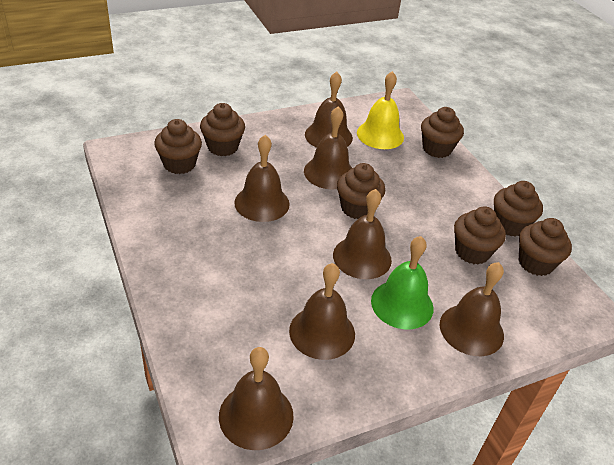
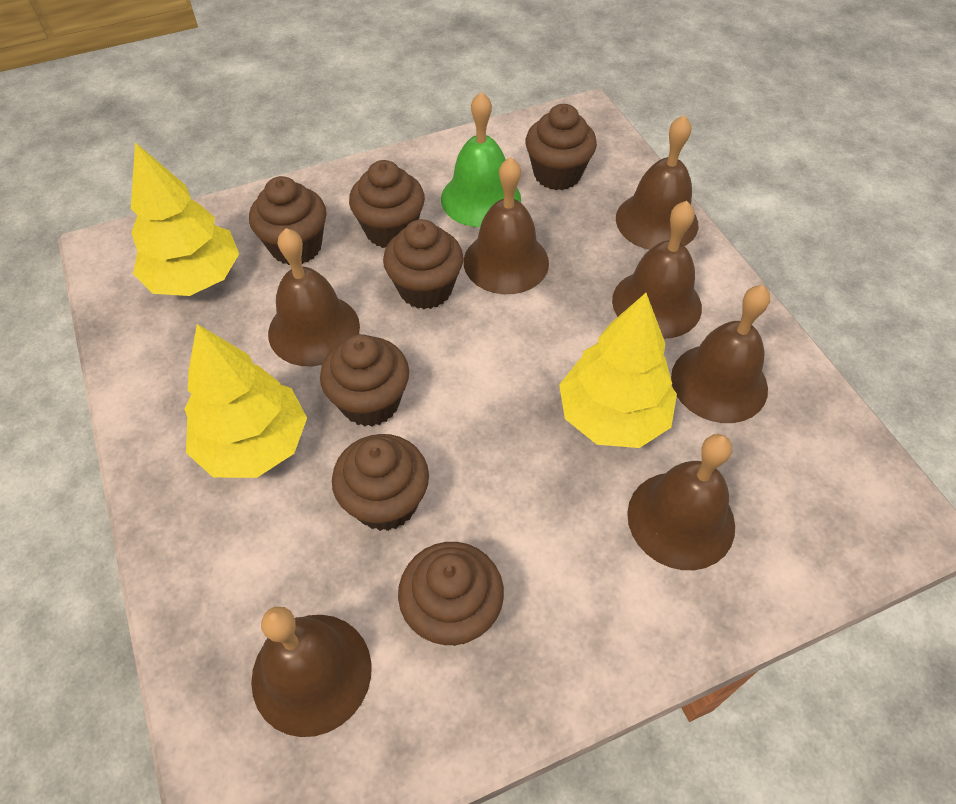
yellow bell: 1 -> 0
yellow tree: 0 -> 3

